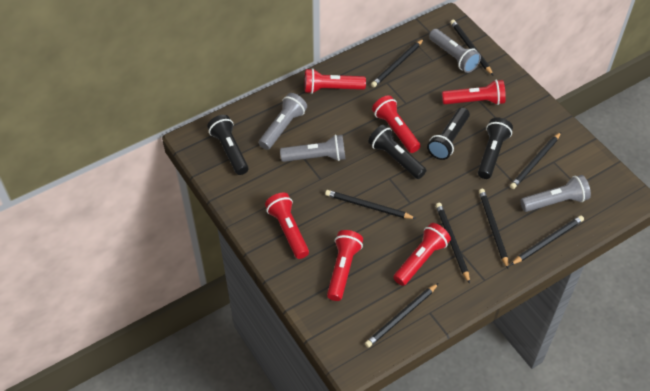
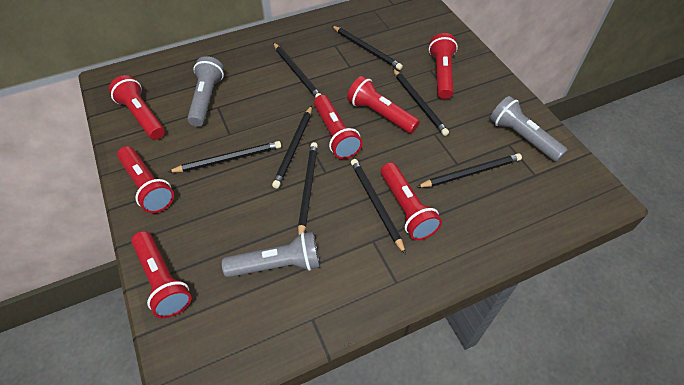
black flashlight: 4 -> 0
grey flashlight: 4 -> 3
red flashlight: 6 -> 7

